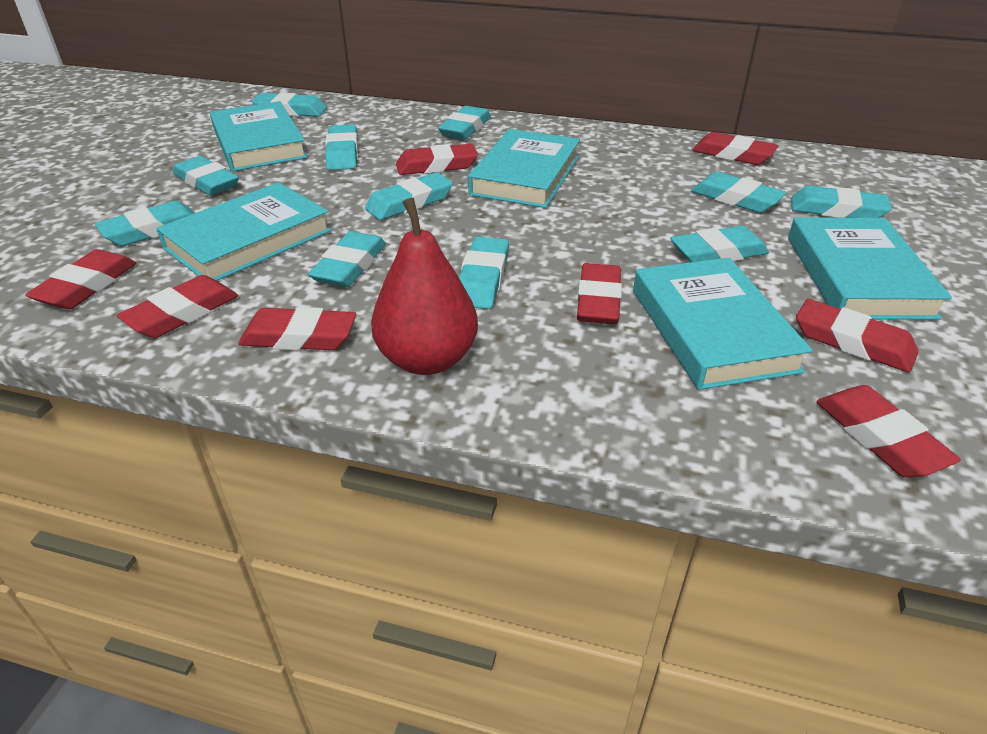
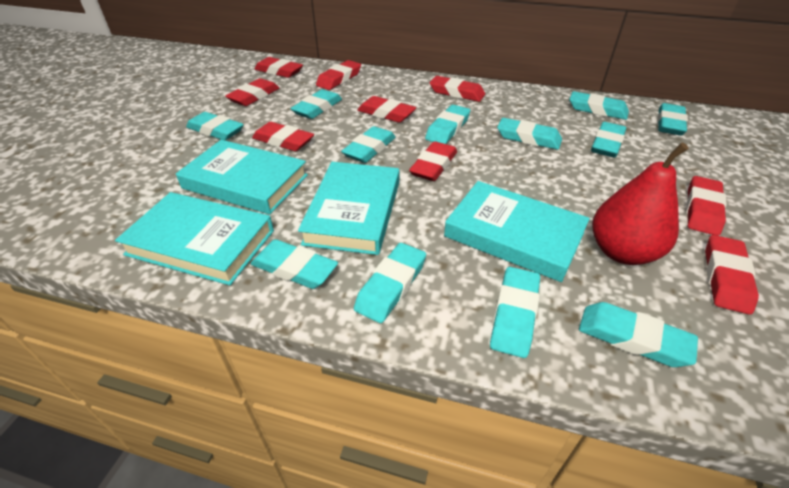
red eraser: 8 -> 9
turquoise book: 5 -> 4
turquoise eraser: 11 -> 12

